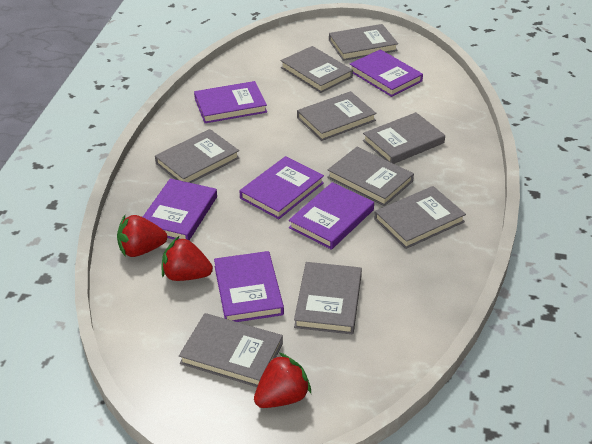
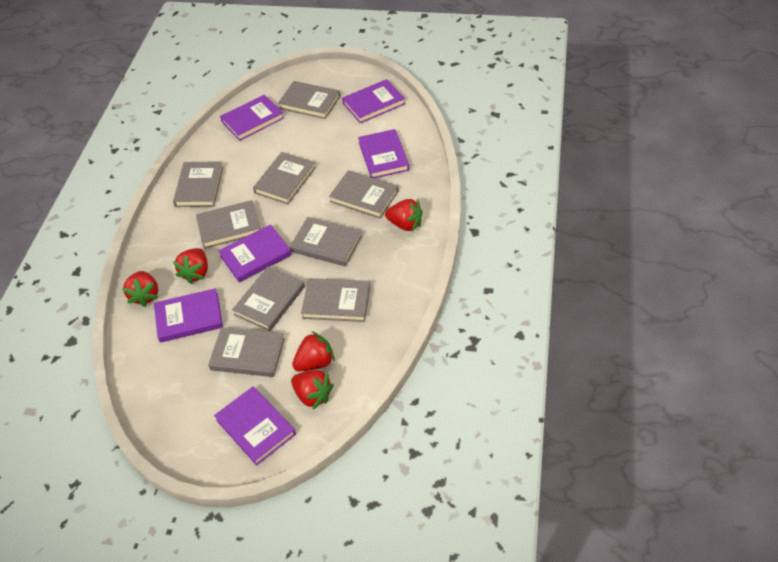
red strawberry: 3 -> 5

